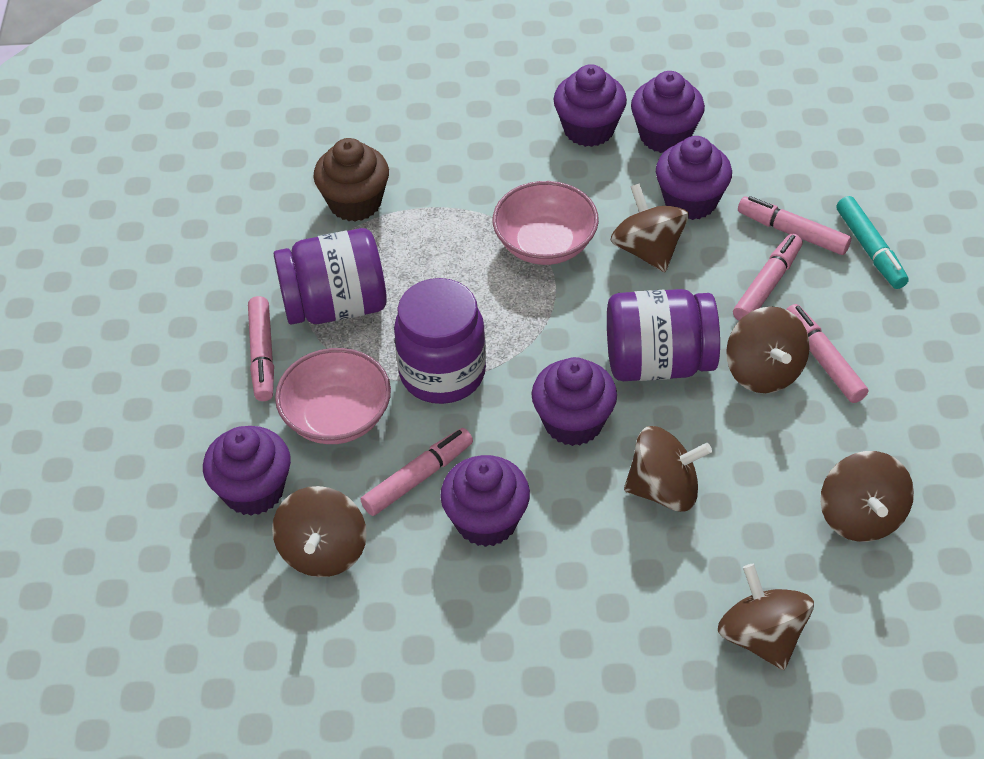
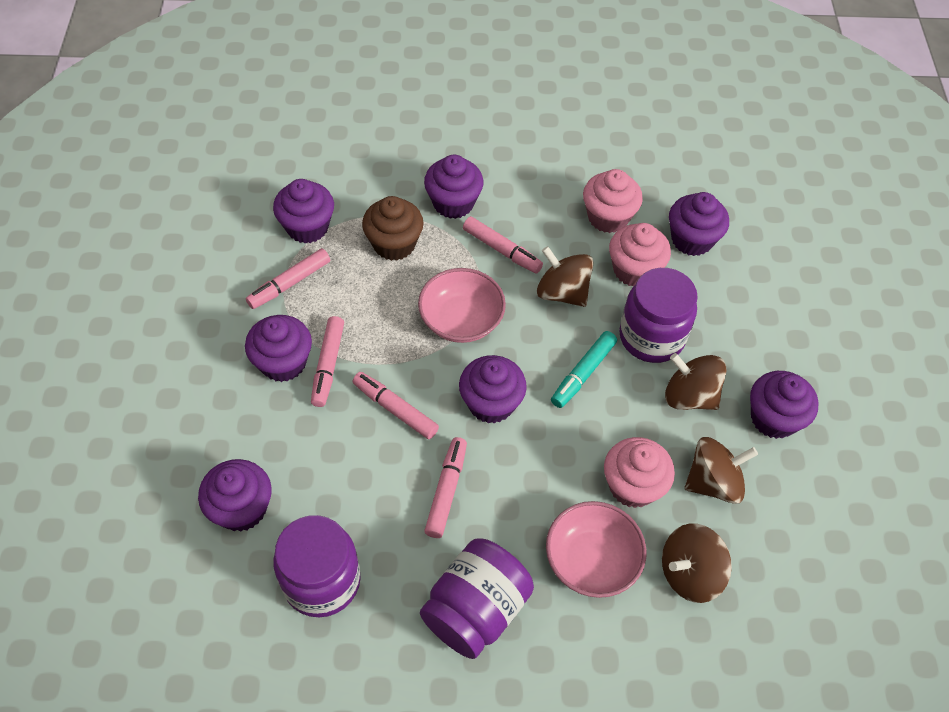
brown spinning top: 6 -> 4
pink cupcake: 0 -> 3
purple cupcake: 6 -> 7

